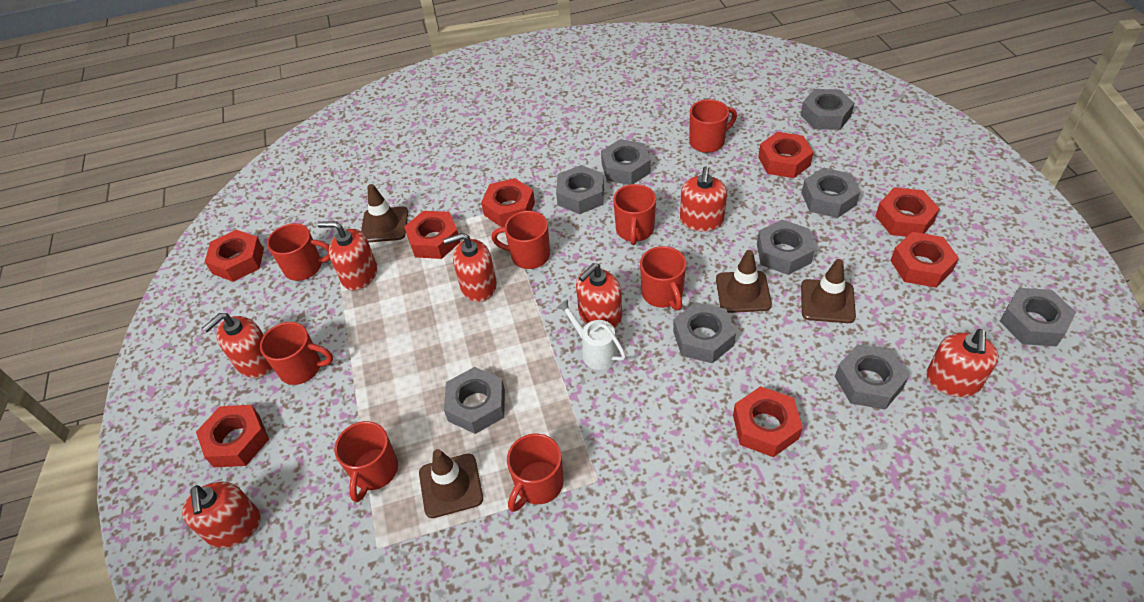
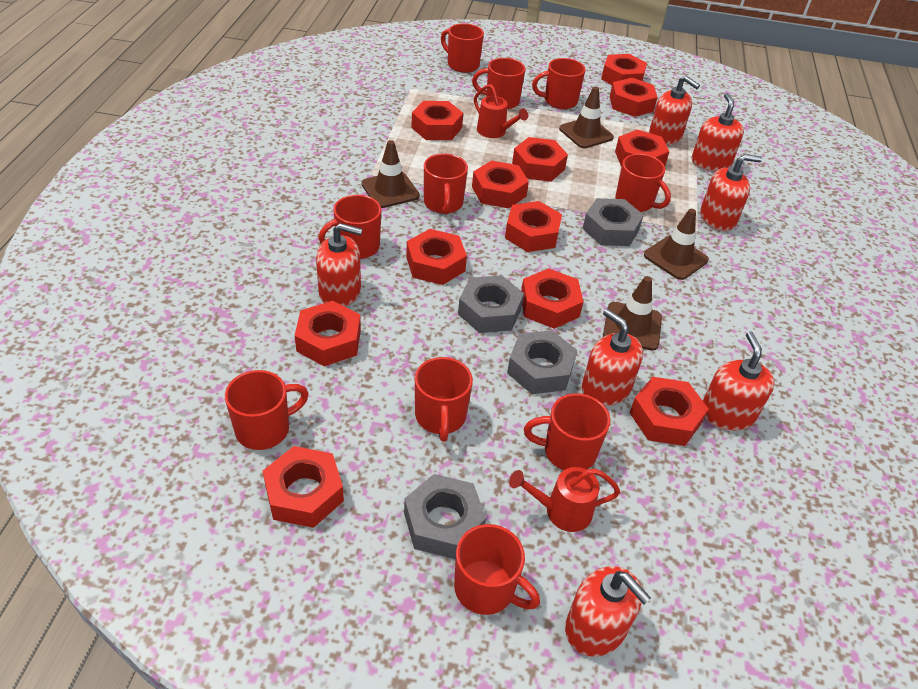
grey nut: 9 -> 4
red mug: 8 -> 10
red nut: 8 -> 12
red watering can: 0 -> 2
white watering can: 1 -> 0

